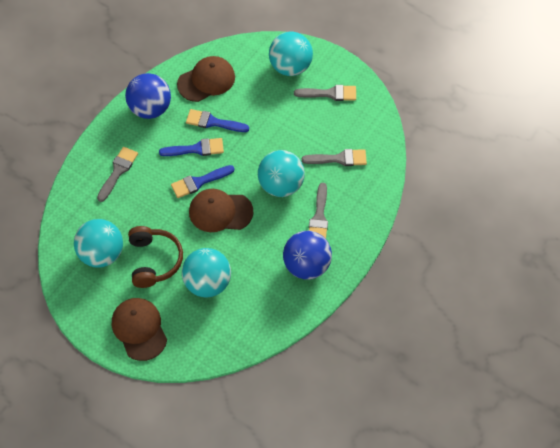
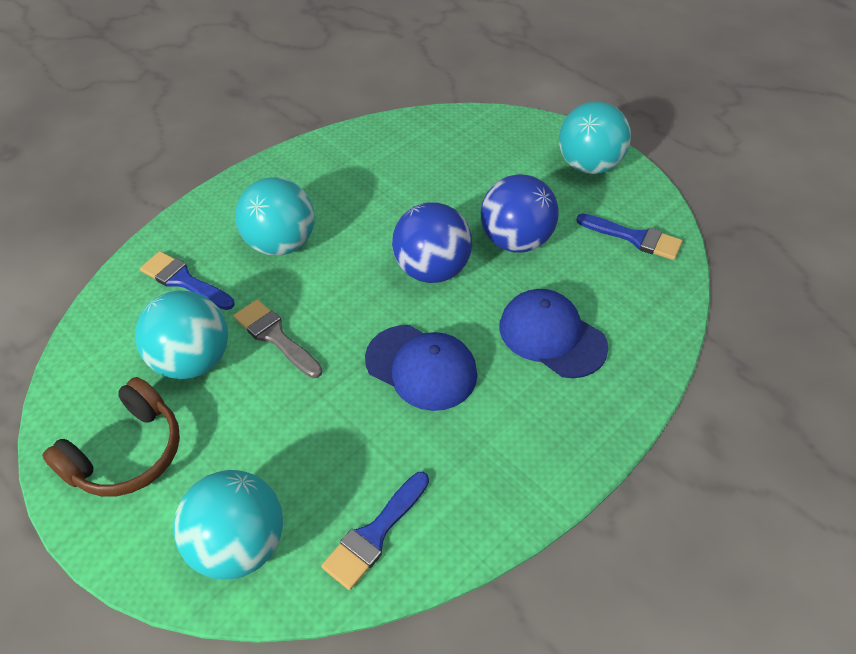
blue cap: 0 -> 2
brown cap: 3 -> 0
grey brush: 4 -> 1

